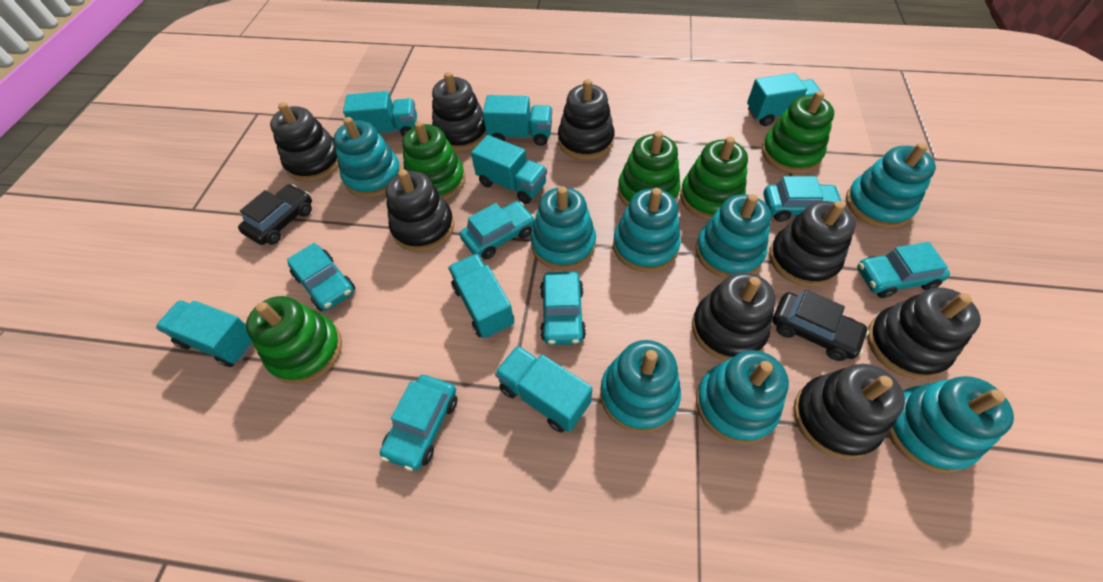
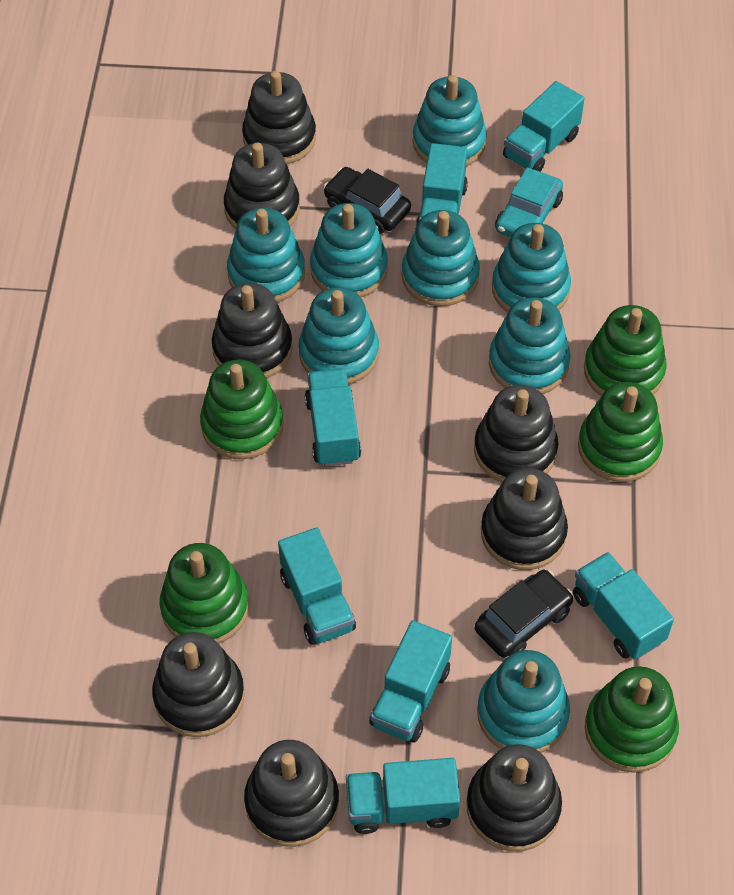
turquoise car: 6 -> 1

